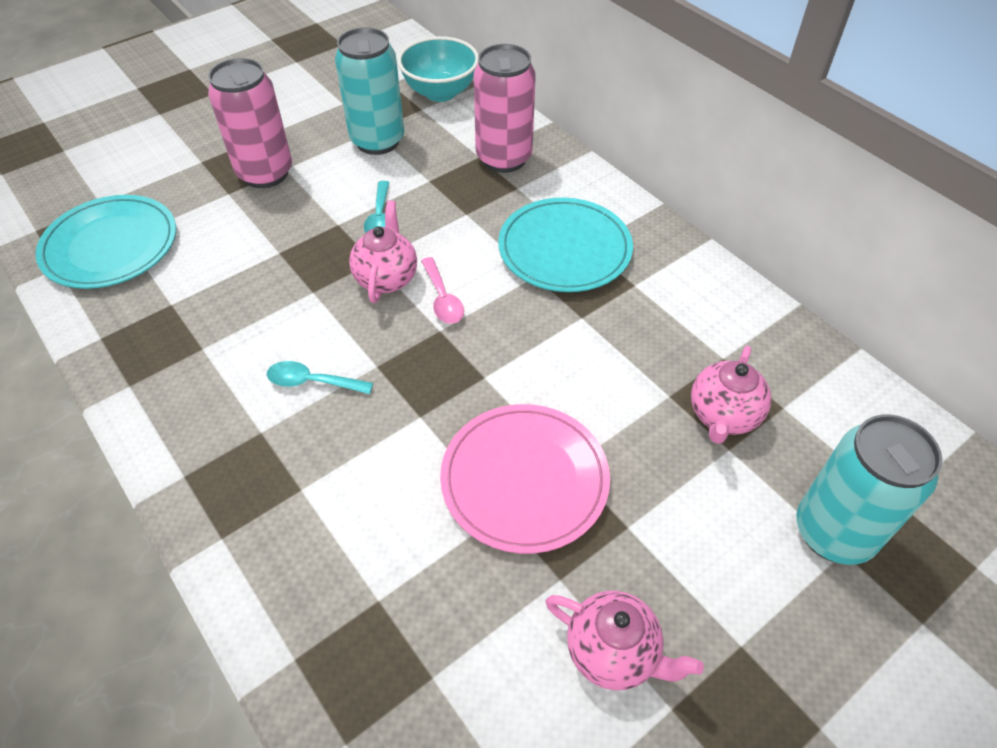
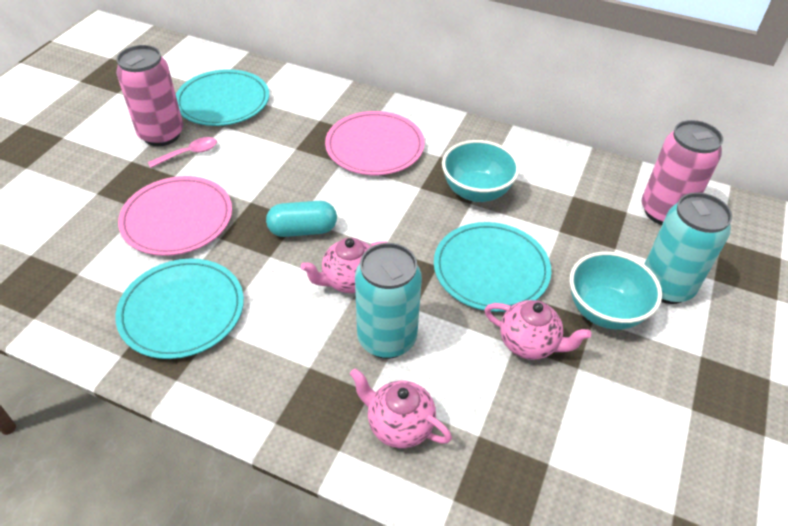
pink plate: 1 -> 2
turquoise bowl: 1 -> 2
turquoise capsule: 0 -> 1
turquoise plate: 2 -> 3
turquoise spoon: 2 -> 0

